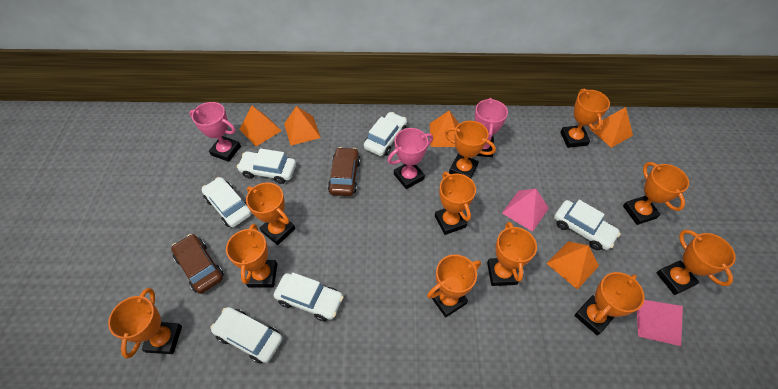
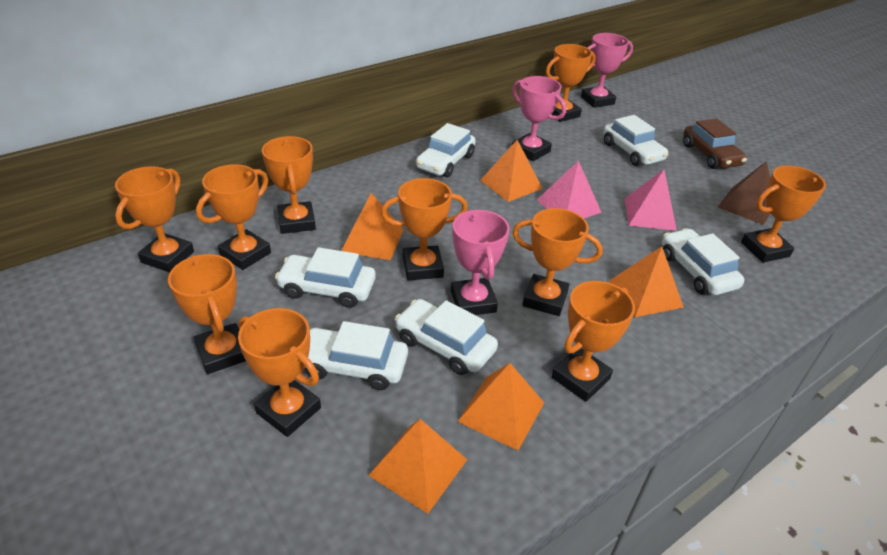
brown car: 2 -> 1
brown pyramid: 0 -> 1
orange trophy: 11 -> 10

